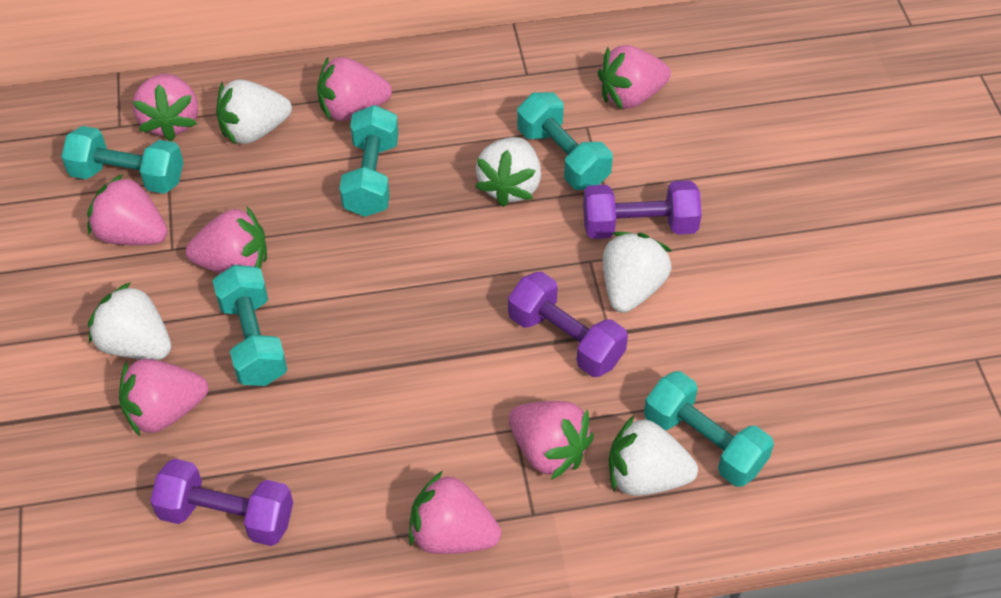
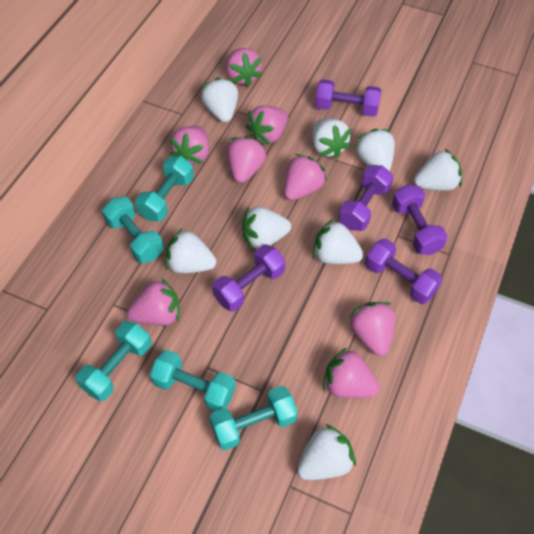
purple dumbbell: 3 -> 5
white strawberry: 5 -> 8

